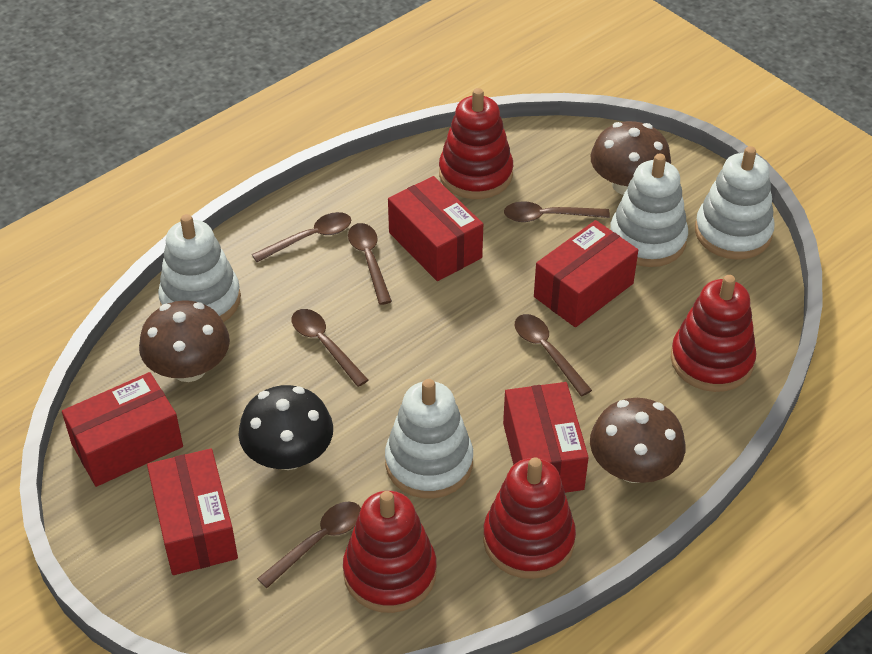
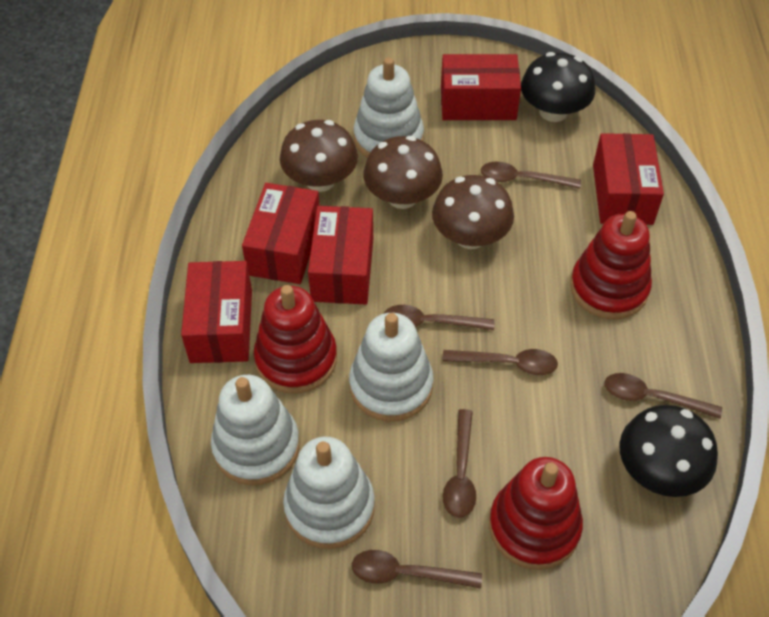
black mushroom: 1 -> 2
red stacking toy: 4 -> 3

